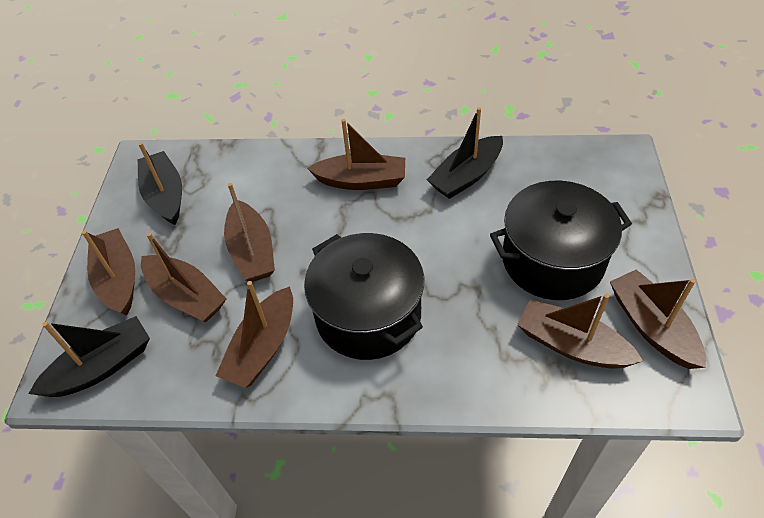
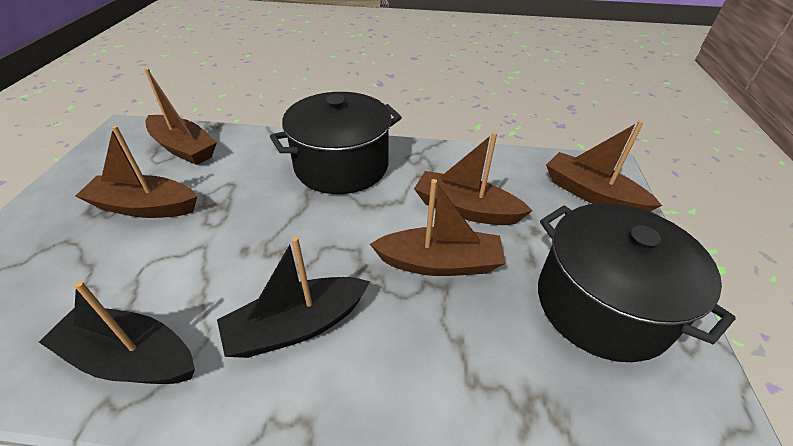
black boat: 3 -> 2
brown boat: 7 -> 5

